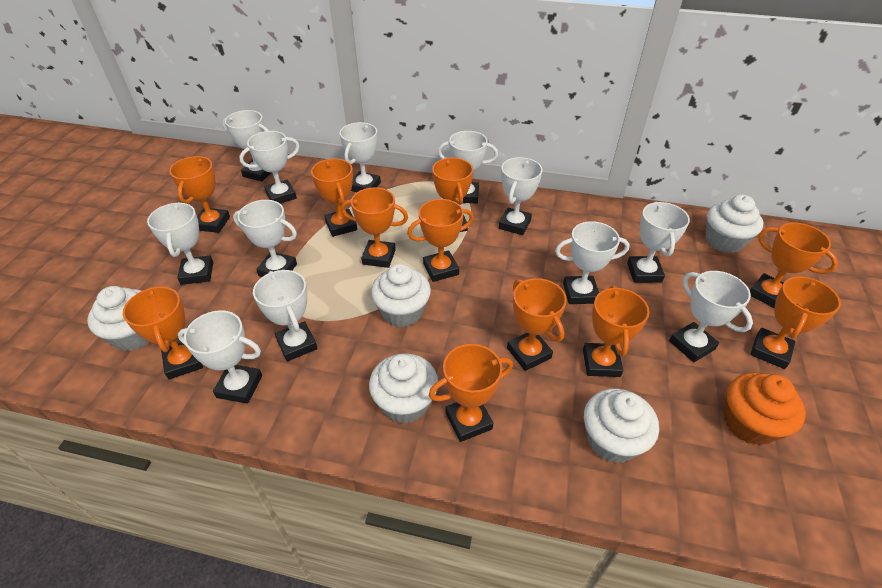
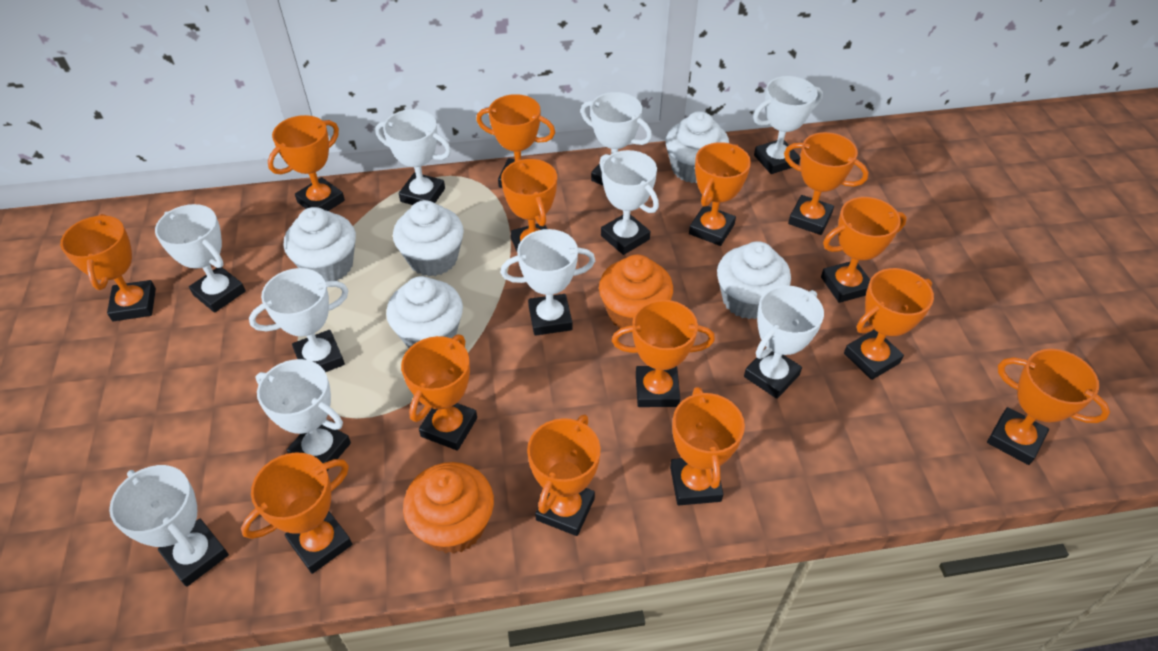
orange cupcake: 1 -> 2
orange trophy: 11 -> 14
white trophy: 12 -> 10

